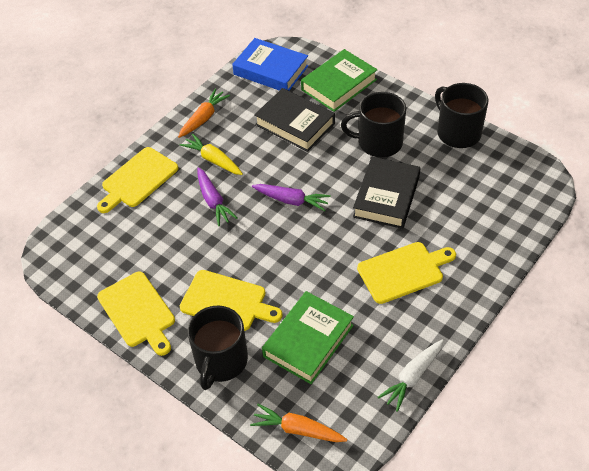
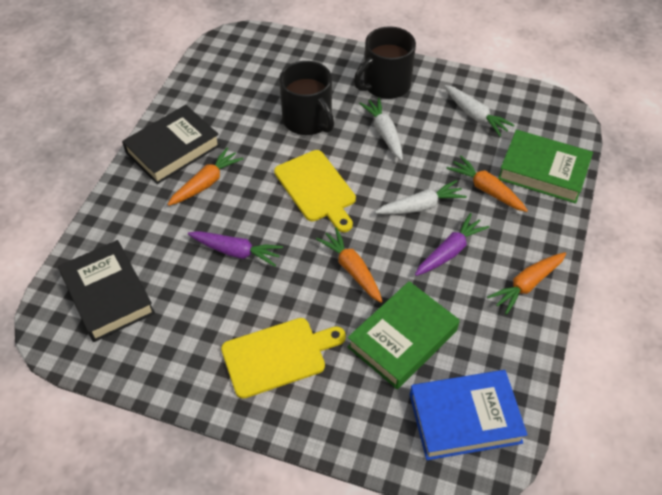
black mug: 3 -> 2
orange carrot: 2 -> 4
white carrot: 1 -> 3
yellow carrot: 1 -> 0
yellow cutting board: 4 -> 2

